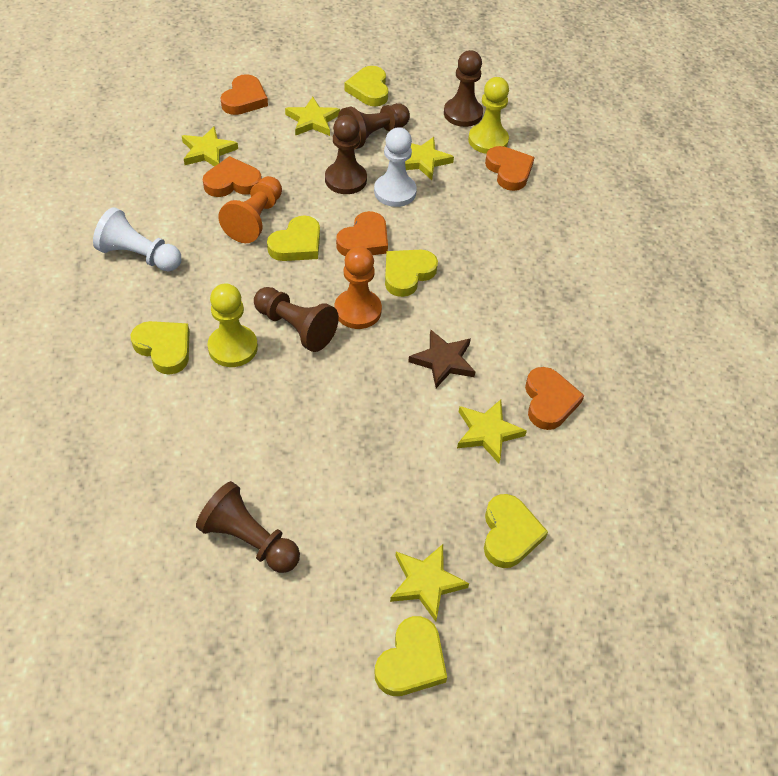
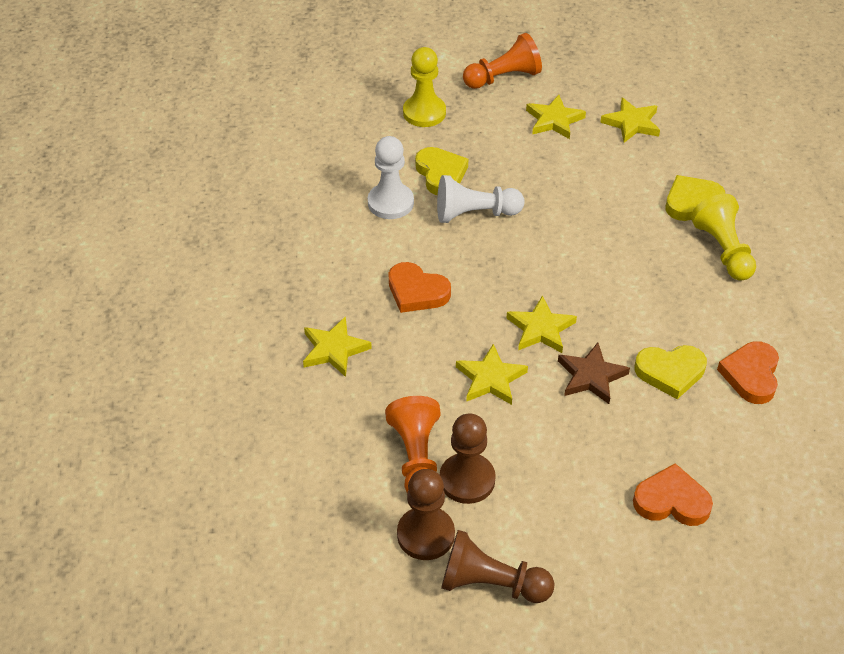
brown pawn: 5 -> 3
orange heart: 5 -> 3
yellow heart: 6 -> 3

